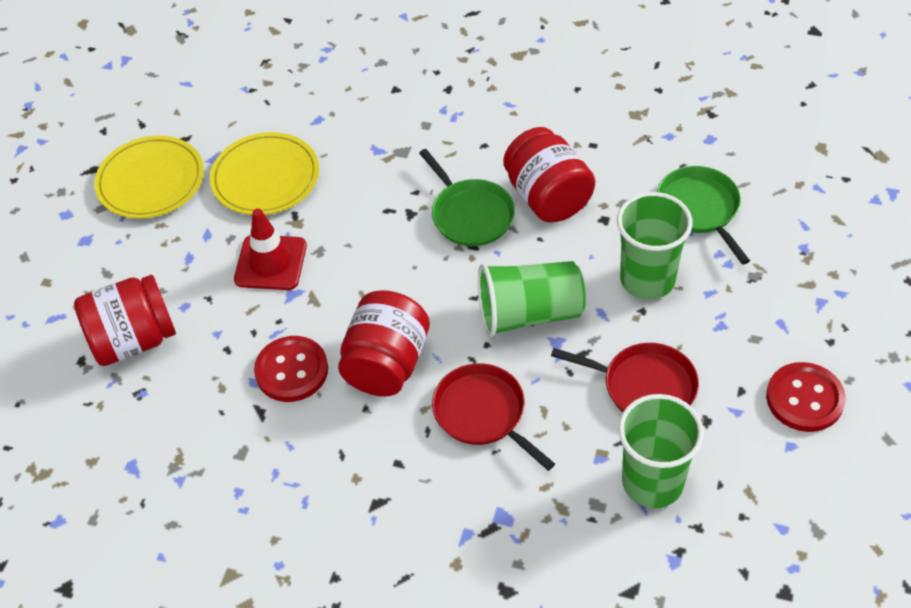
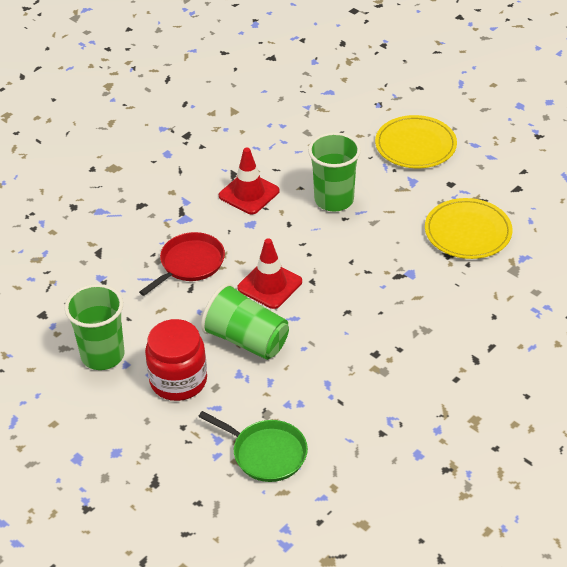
green pan: 2 -> 1
red button: 2 -> 0
red jar: 3 -> 1
red pan: 2 -> 1
red traffic cone: 1 -> 2

